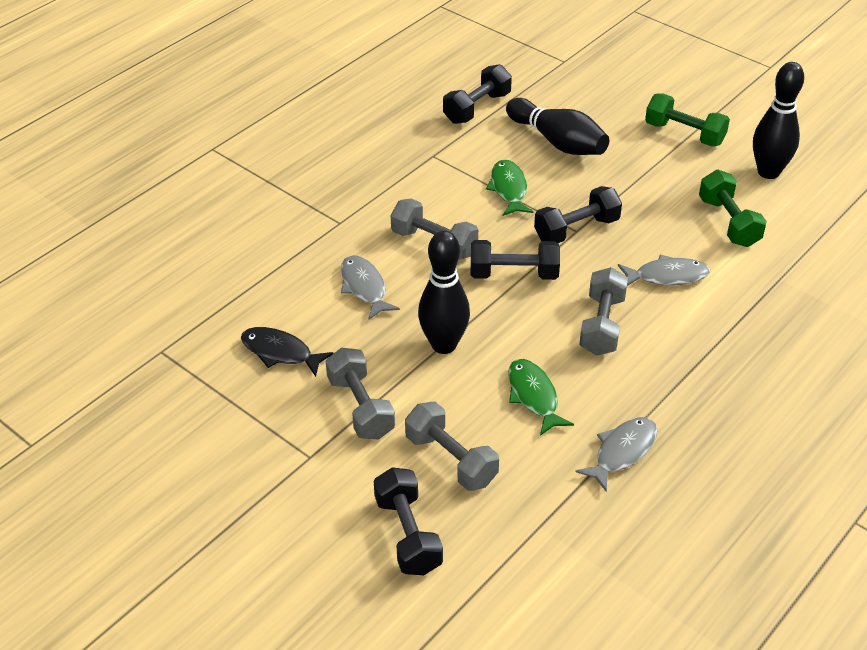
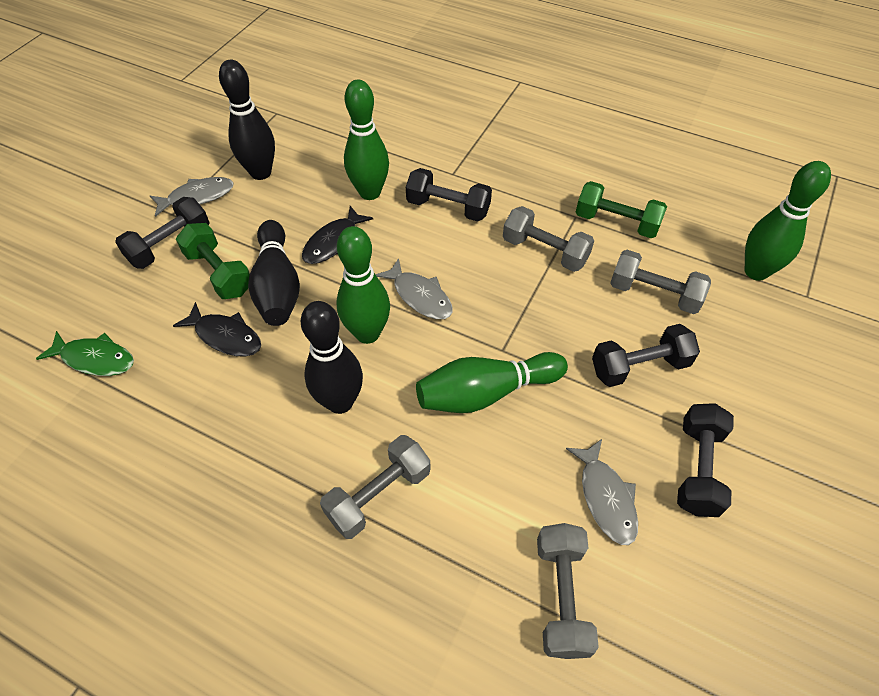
black fish: 1 -> 2
green bowling pin: 0 -> 4
green fish: 2 -> 1

